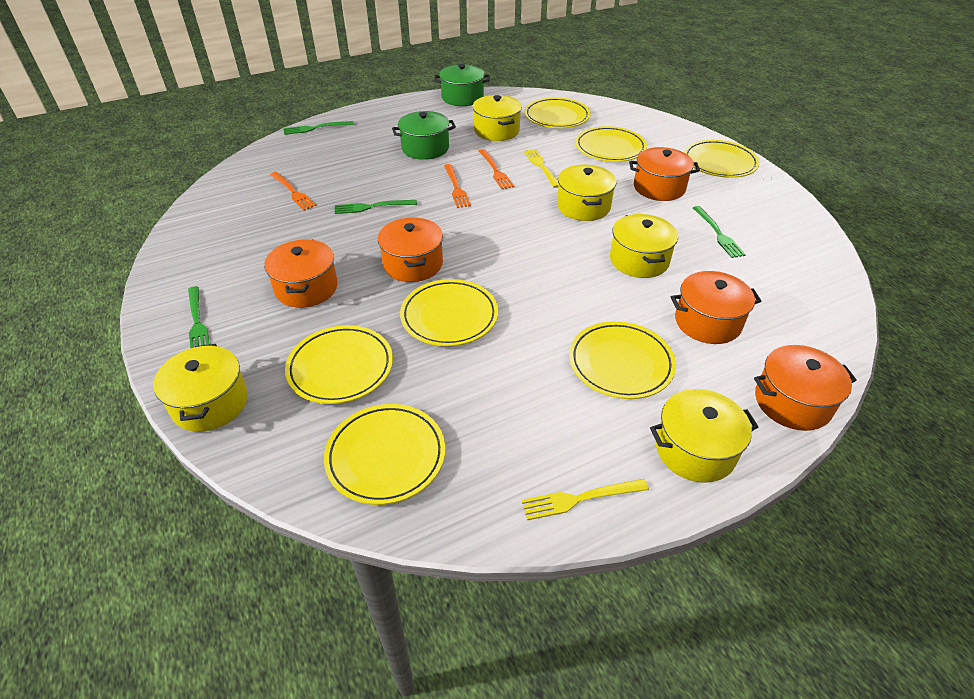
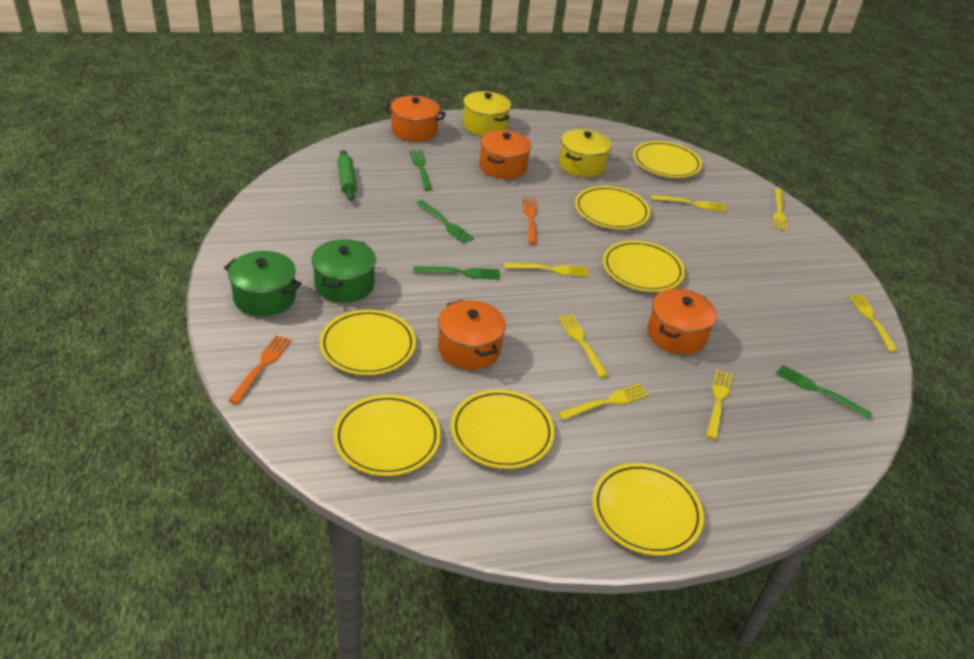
green rolling pin: 0 -> 1
orange fork: 3 -> 2
orange pot: 5 -> 4
yellow fork: 2 -> 7
yellow pot: 5 -> 2

